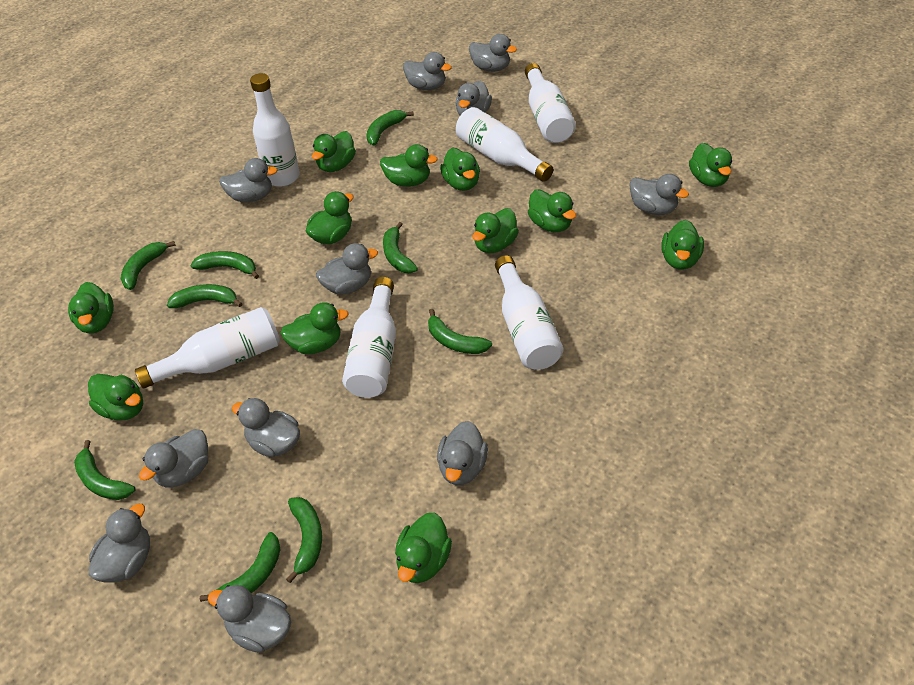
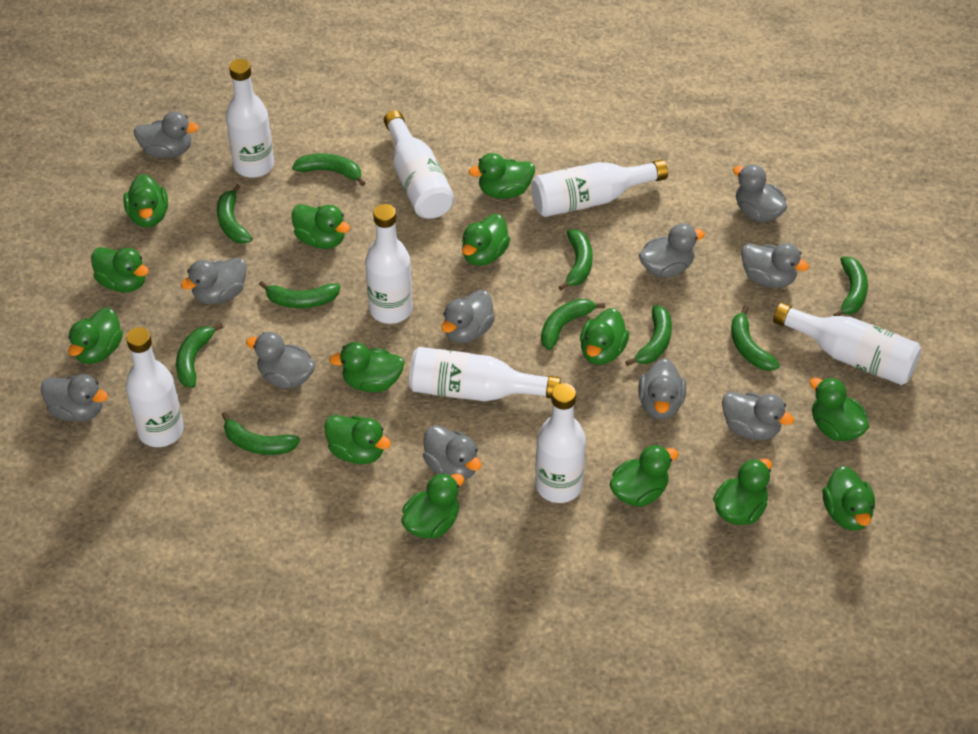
green banana: 9 -> 10
green duck: 12 -> 14
white bottle: 6 -> 8

